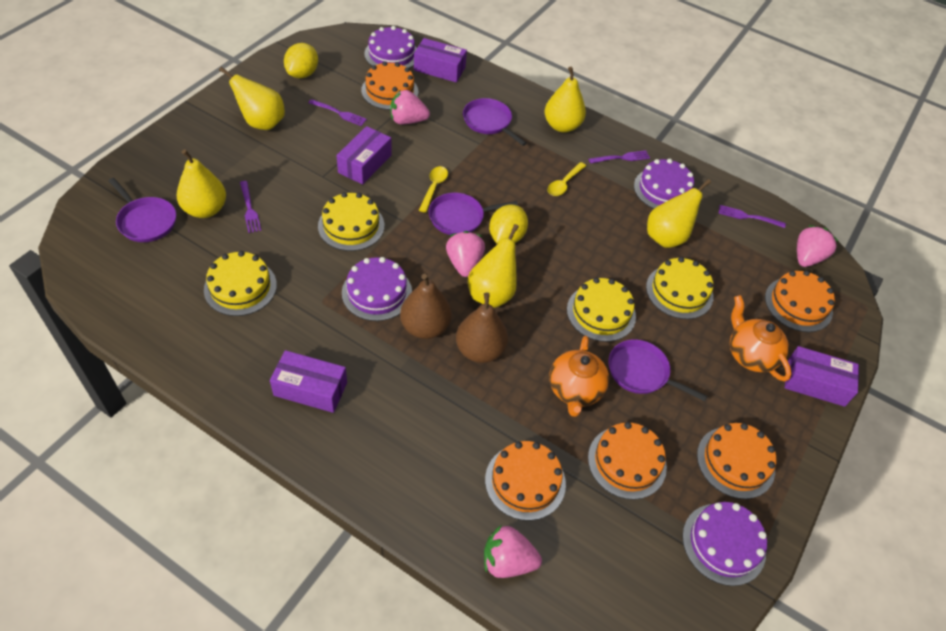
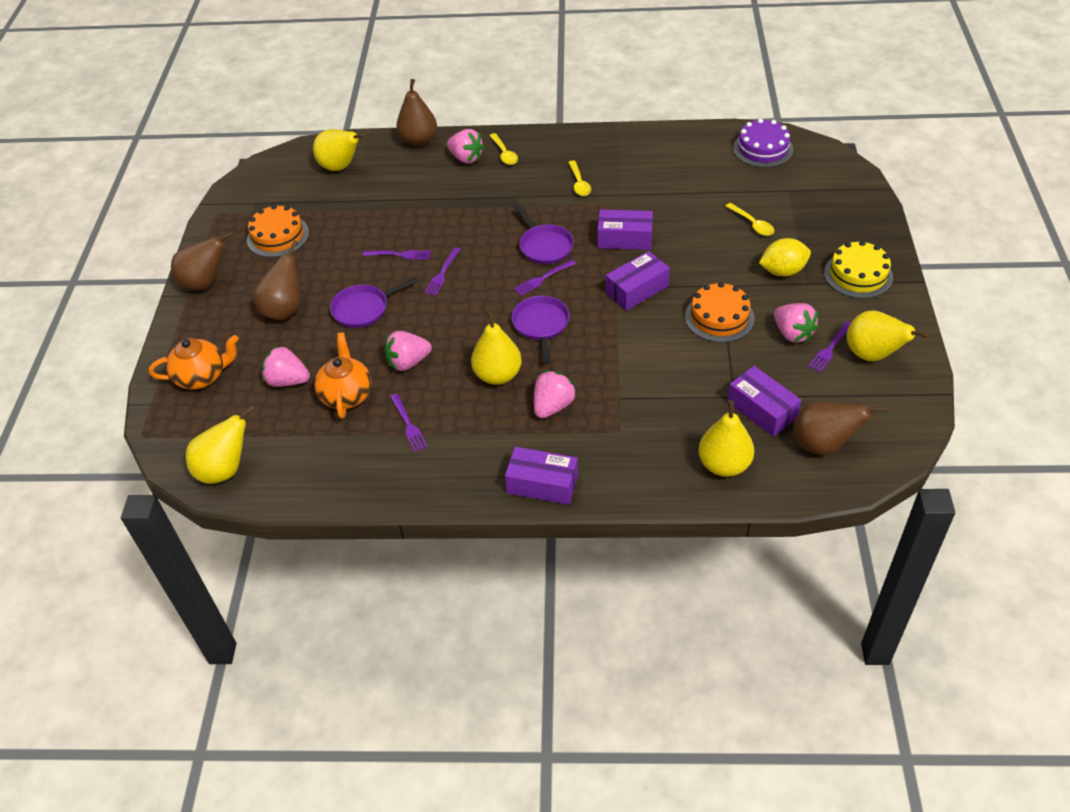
brown pear: 2 -> 4
orange cake: 5 -> 2
pink strawberry: 4 -> 5
purple cake: 4 -> 1
purple fork: 4 -> 5
purple pan: 4 -> 3
yellow cake: 4 -> 1
yellow lemon: 2 -> 1
yellow spoon: 2 -> 3

